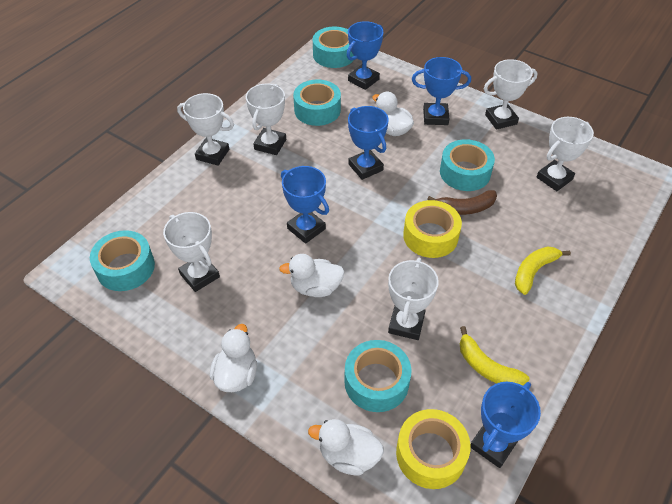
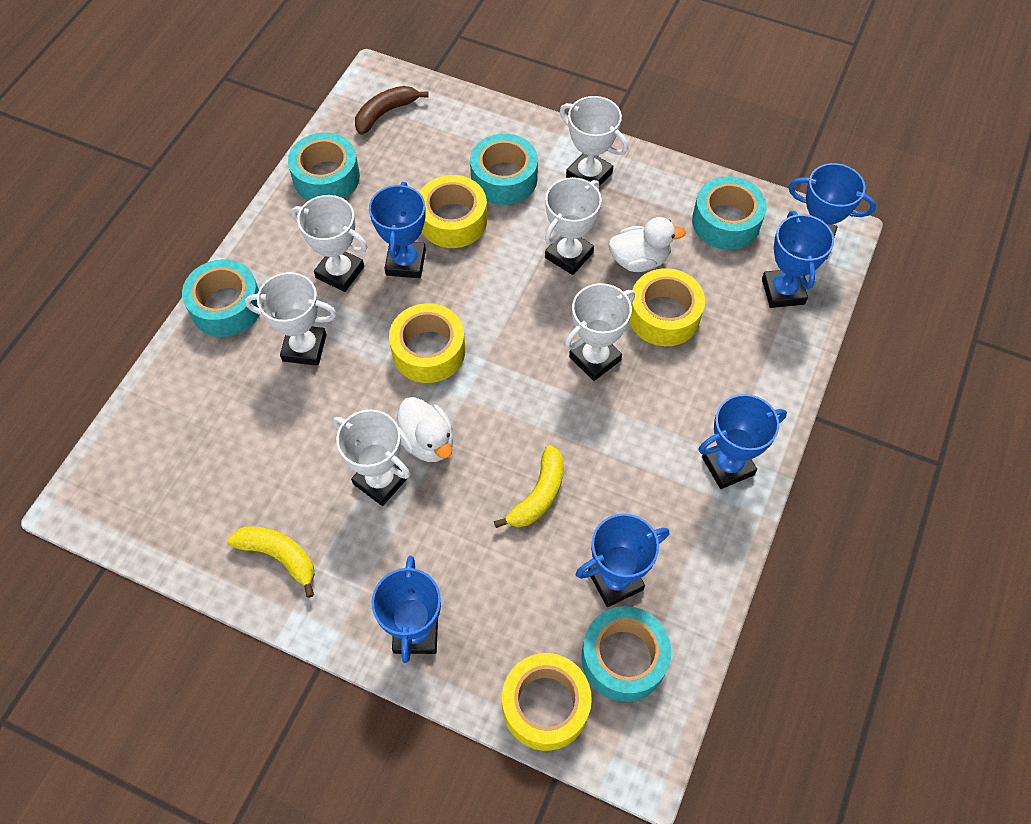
blue trophy: 5 -> 6
white duck: 4 -> 2
yellow tape: 2 -> 4

